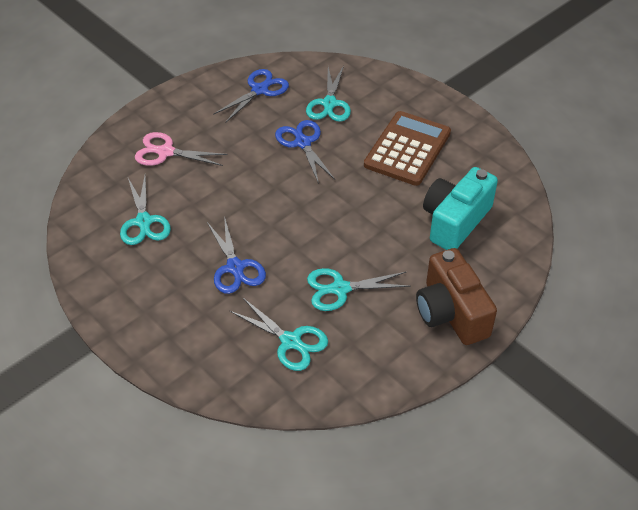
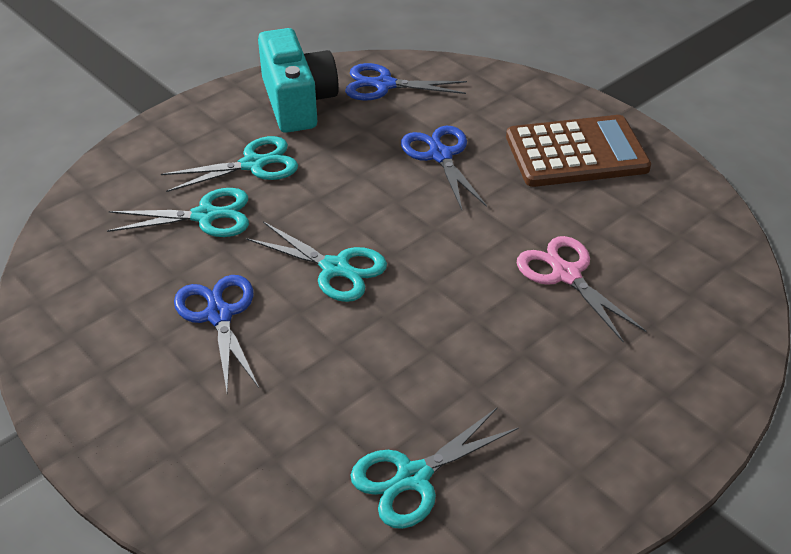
brown camera: 1 -> 0

